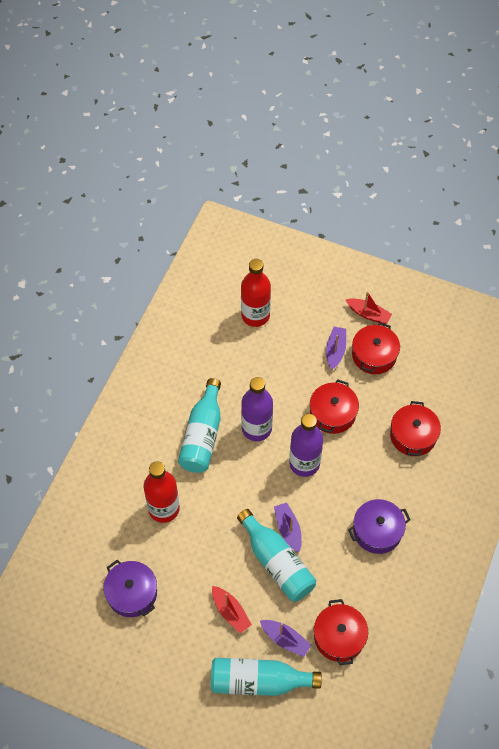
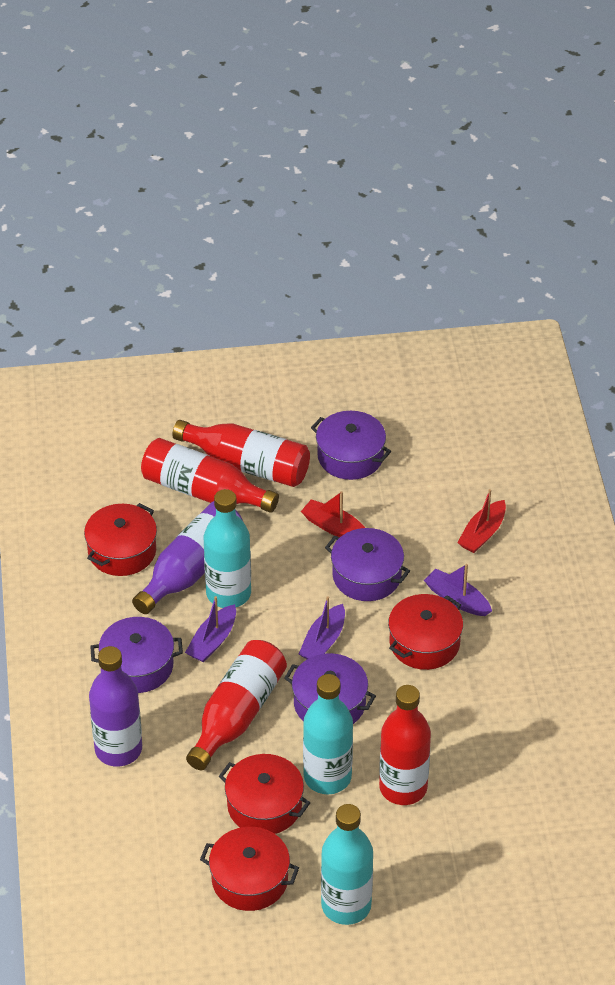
purple pot: 2 -> 4
red bottle: 2 -> 4

